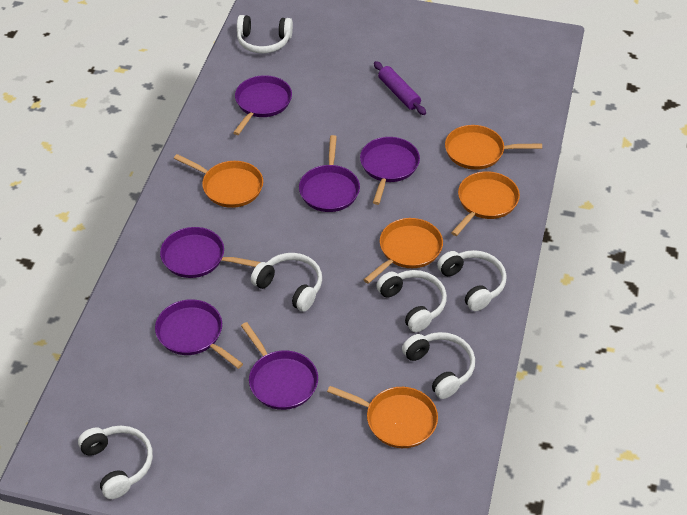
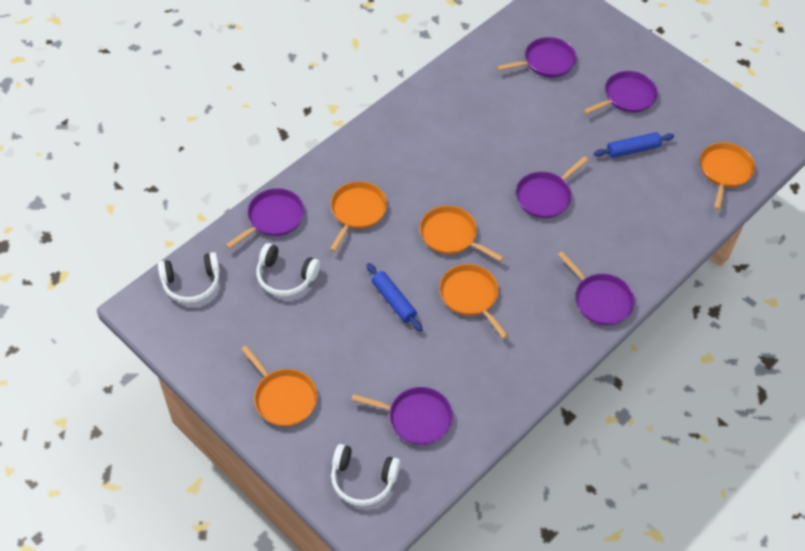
blue rolling pin: 0 -> 2
purple rolling pin: 1 -> 0
white headphones: 6 -> 3

